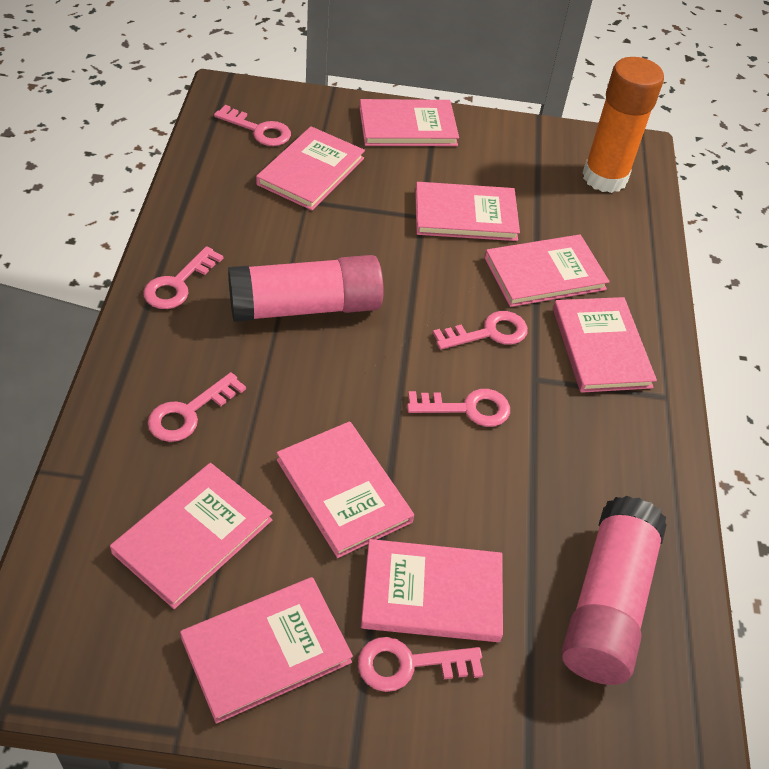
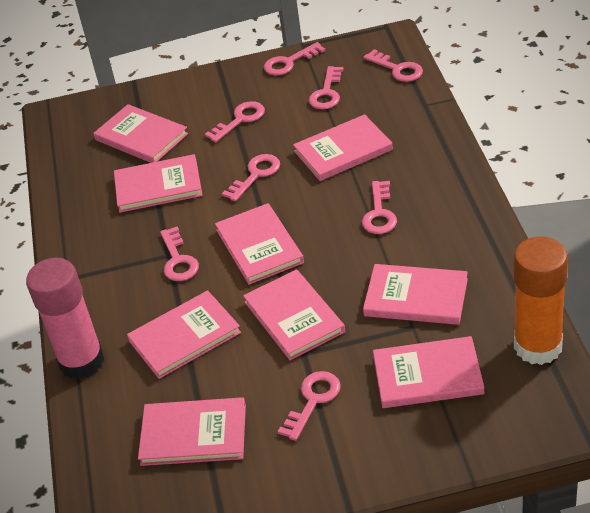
pink glue stick: 2 -> 1
pink key: 6 -> 8

